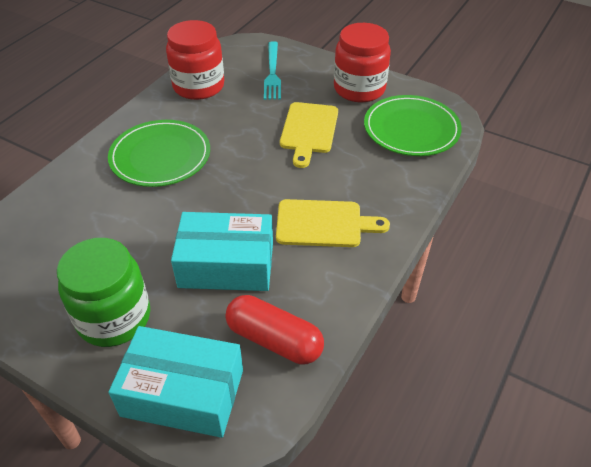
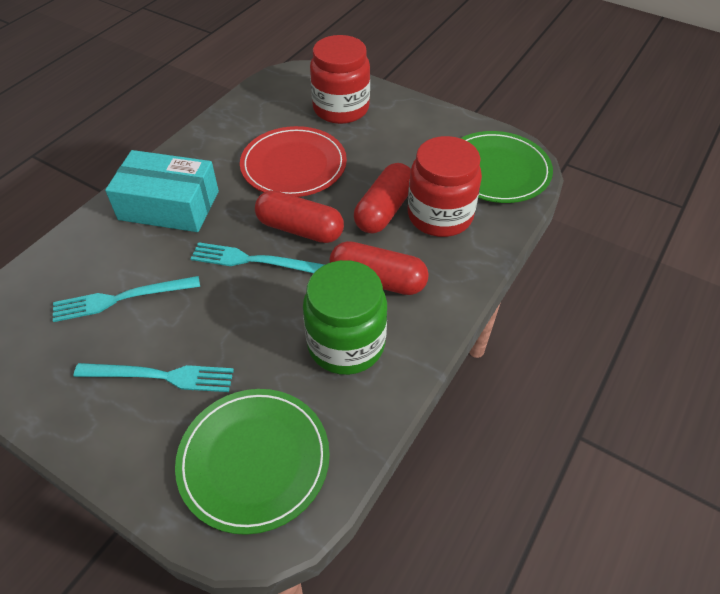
red capsule: 1 -> 3
red plate: 0 -> 1
turquoise box: 2 -> 1
turquoise fork: 1 -> 3
yellow cutting board: 2 -> 0

